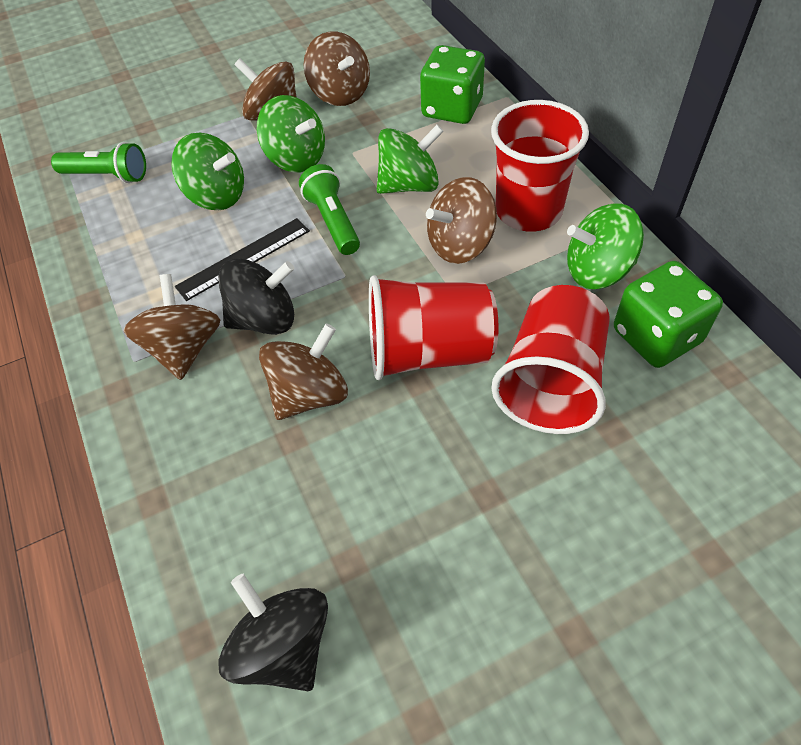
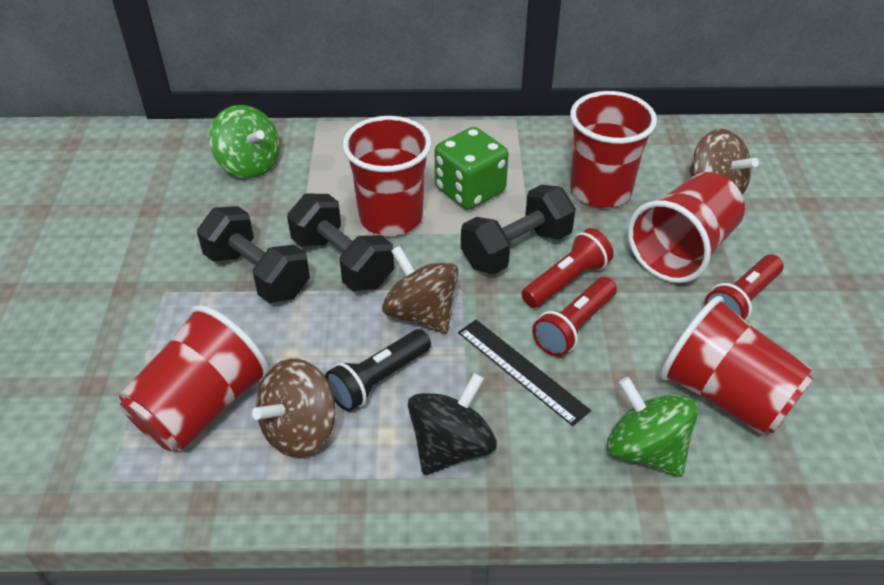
black dumbbell: 0 -> 3
black flashlight: 0 -> 1
black spinning top: 2 -> 1
brown spinning top: 5 -> 3
green dice: 2 -> 1
green flashlight: 2 -> 0
green spinning top: 4 -> 2
red cup: 3 -> 5
red flashlight: 0 -> 3

